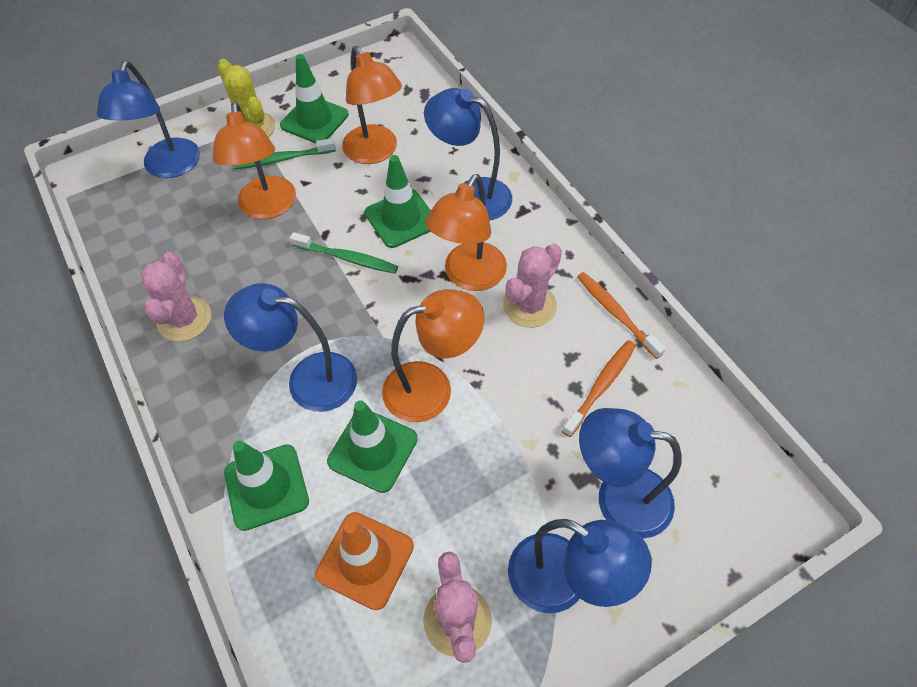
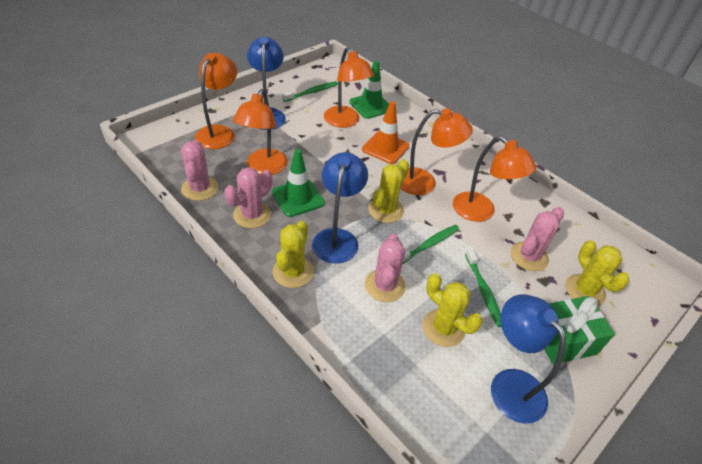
blue lamp: 5 -> 3
green gift: 0 -> 1
green toothbrush: 2 -> 3
green traffic cone: 4 -> 2
orange lamp: 4 -> 5
orange toothbrush: 2 -> 0
pink cactus: 3 -> 4
yellow cactus: 1 -> 4

